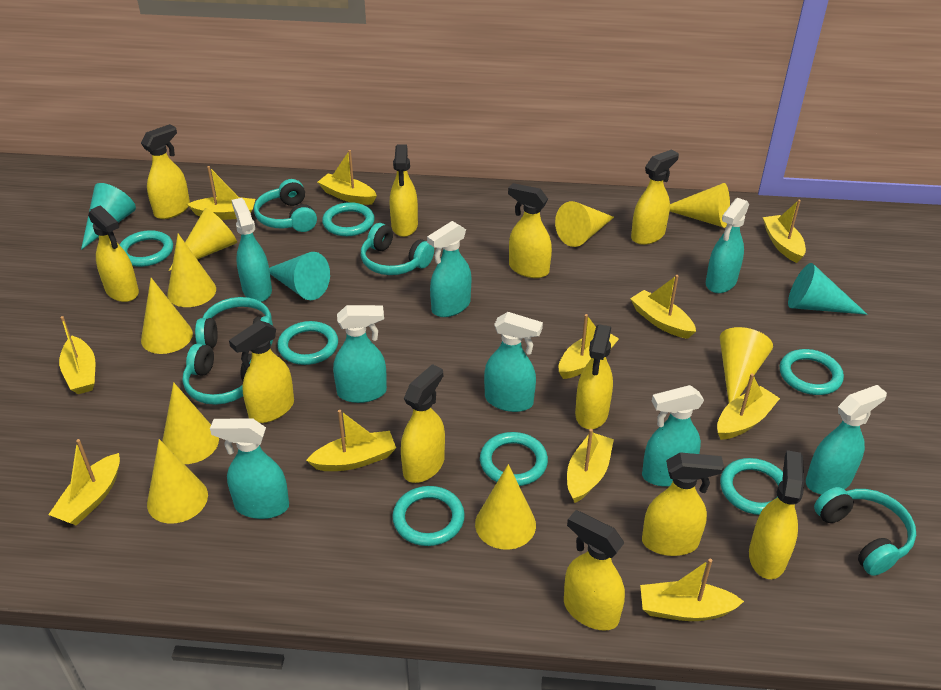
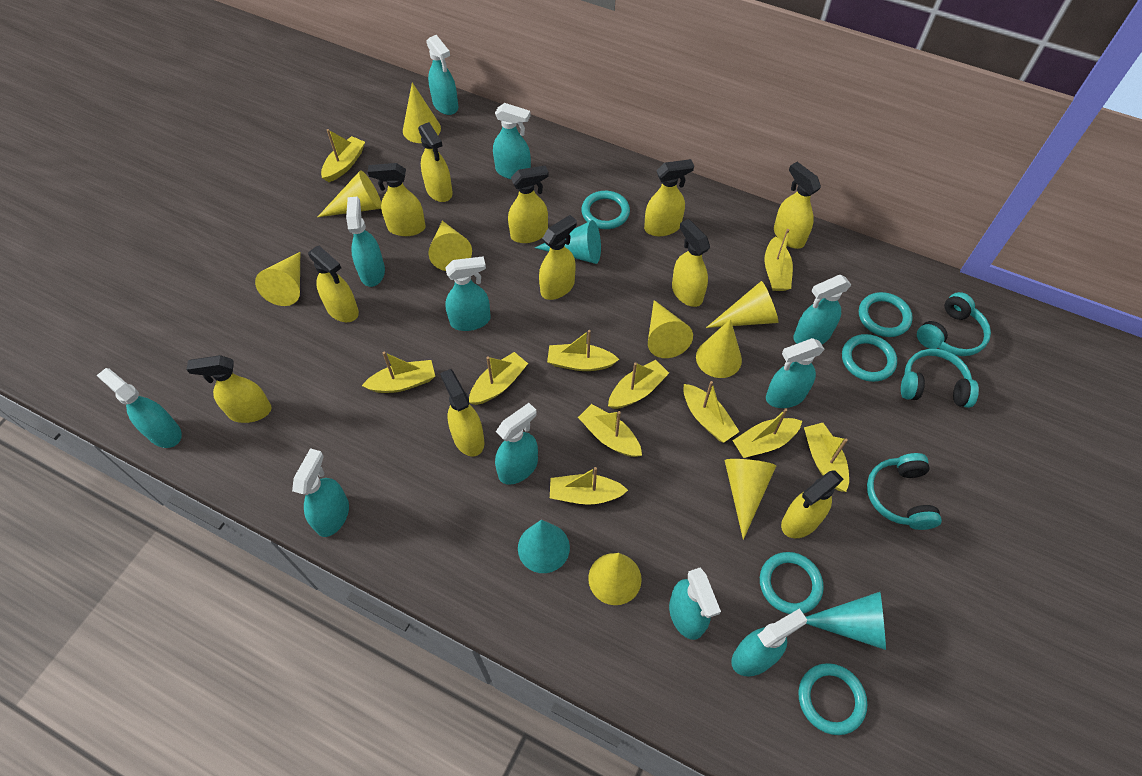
turquoise headphones: 5 -> 3
turquoise ring: 7 -> 5
turquoise spray bottle: 8 -> 11

